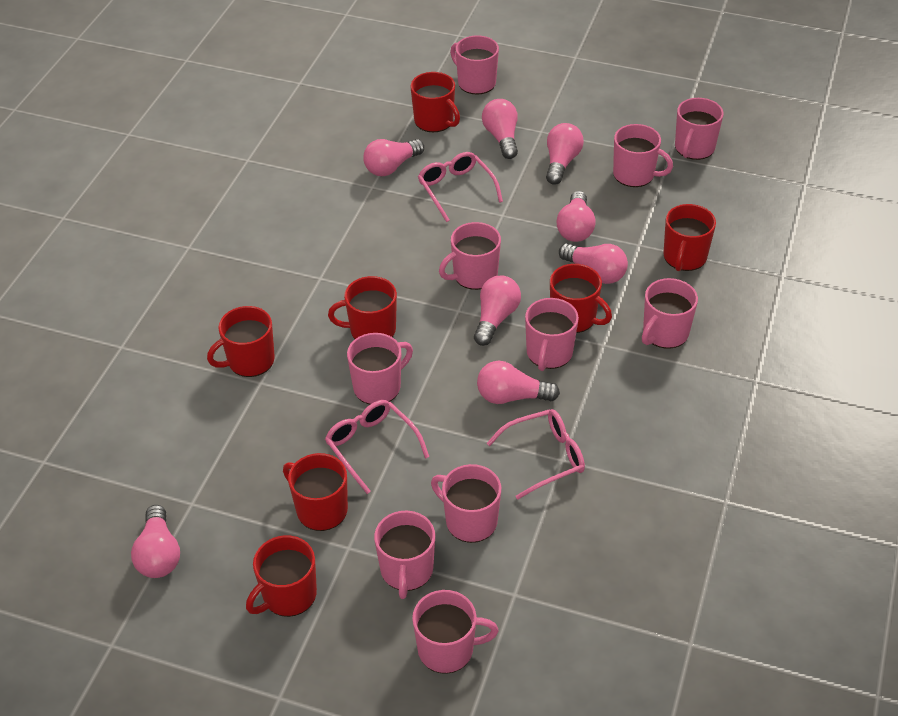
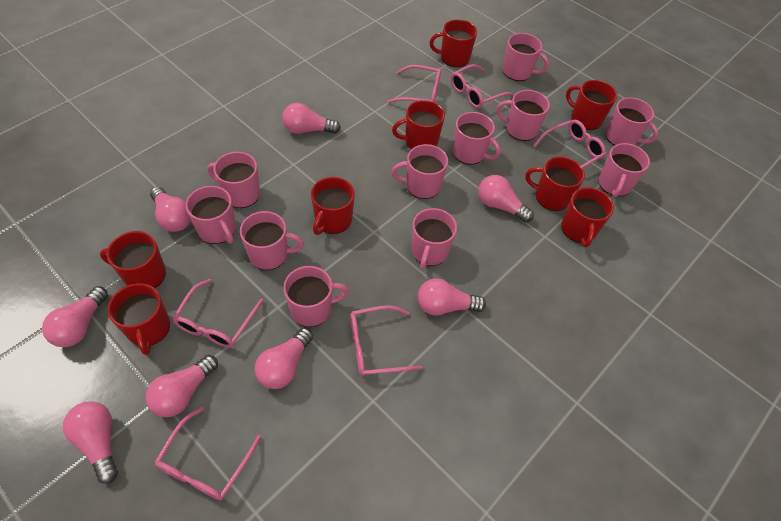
pink glasses: 3 -> 6
pink mug: 10 -> 11
red mug: 7 -> 8

